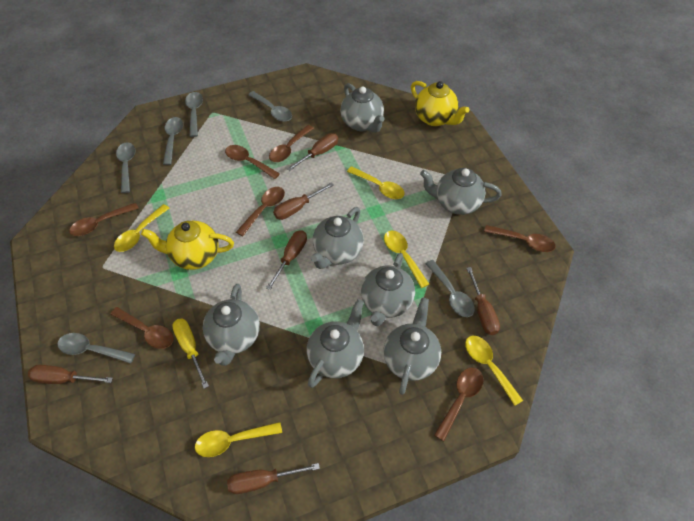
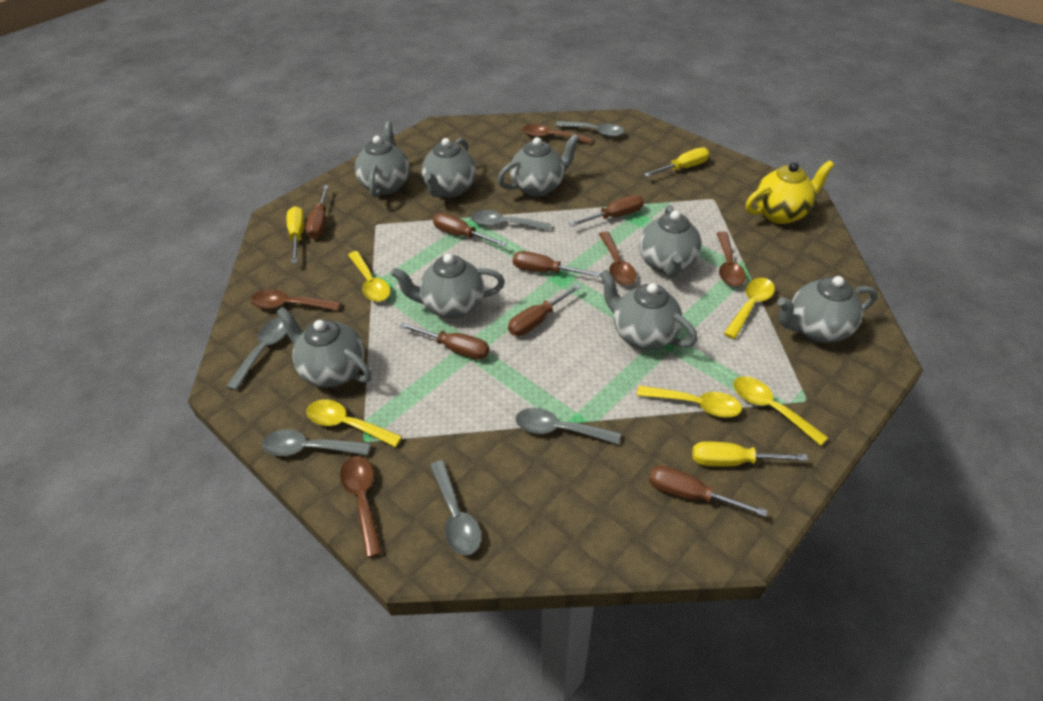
brown screwdriver: 6 -> 7
brown spoon: 7 -> 5
grey teapot: 7 -> 8
yellow screwdriver: 1 -> 3
yellow teapot: 2 -> 1

